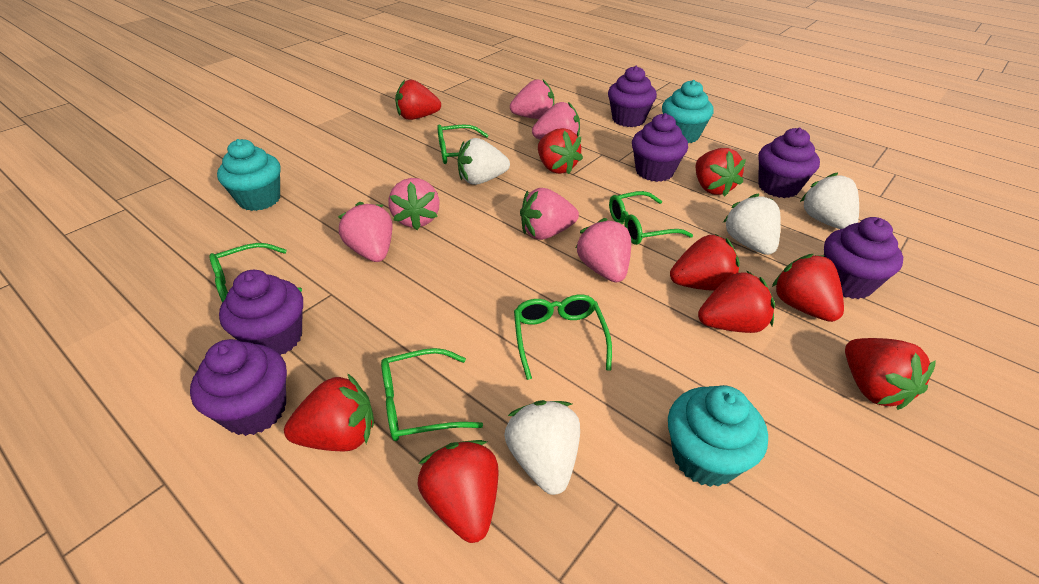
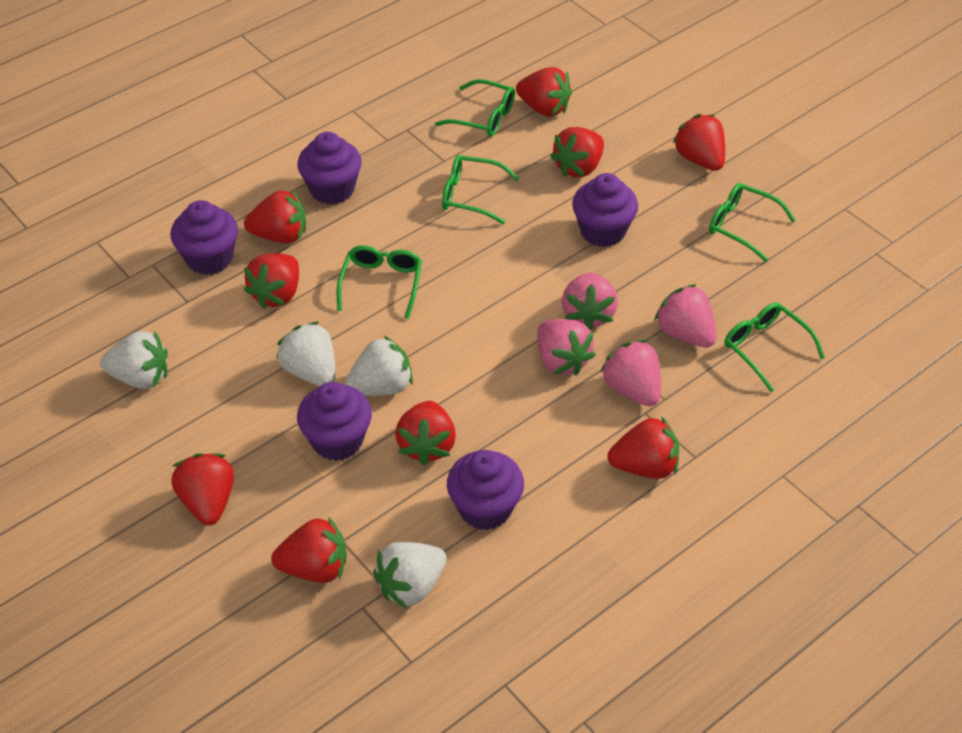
pink strawberry: 6 -> 4
purple cupcake: 6 -> 5
turquoise cupcake: 3 -> 0

